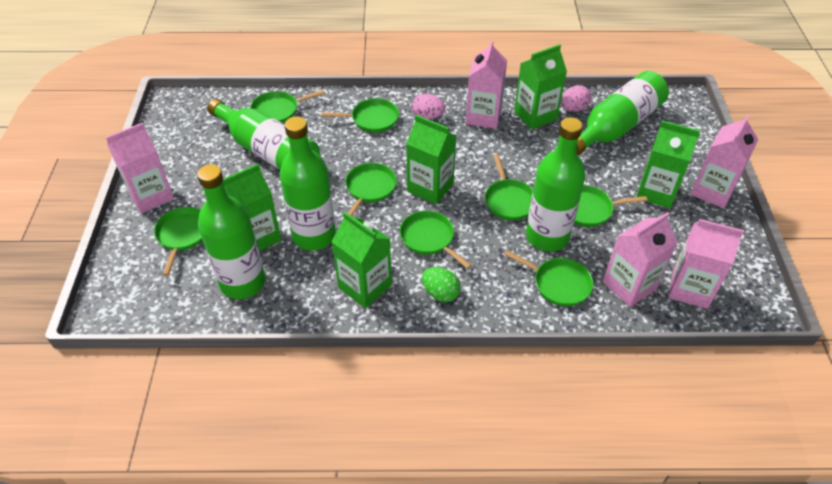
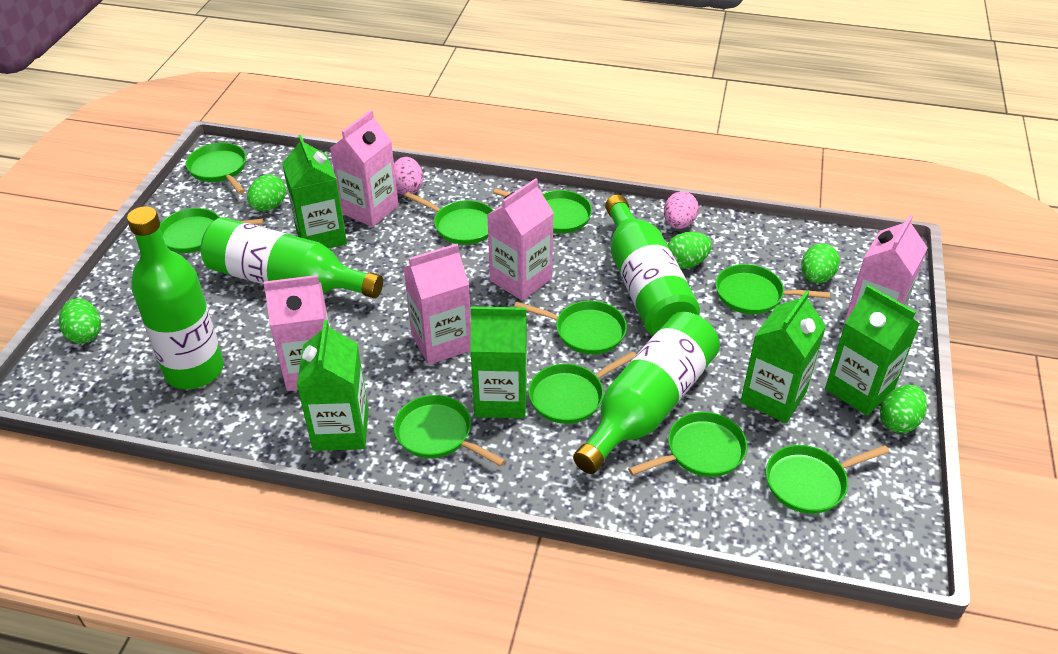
green bottle: 5 -> 4
green egg: 1 -> 5
green pan: 8 -> 10

